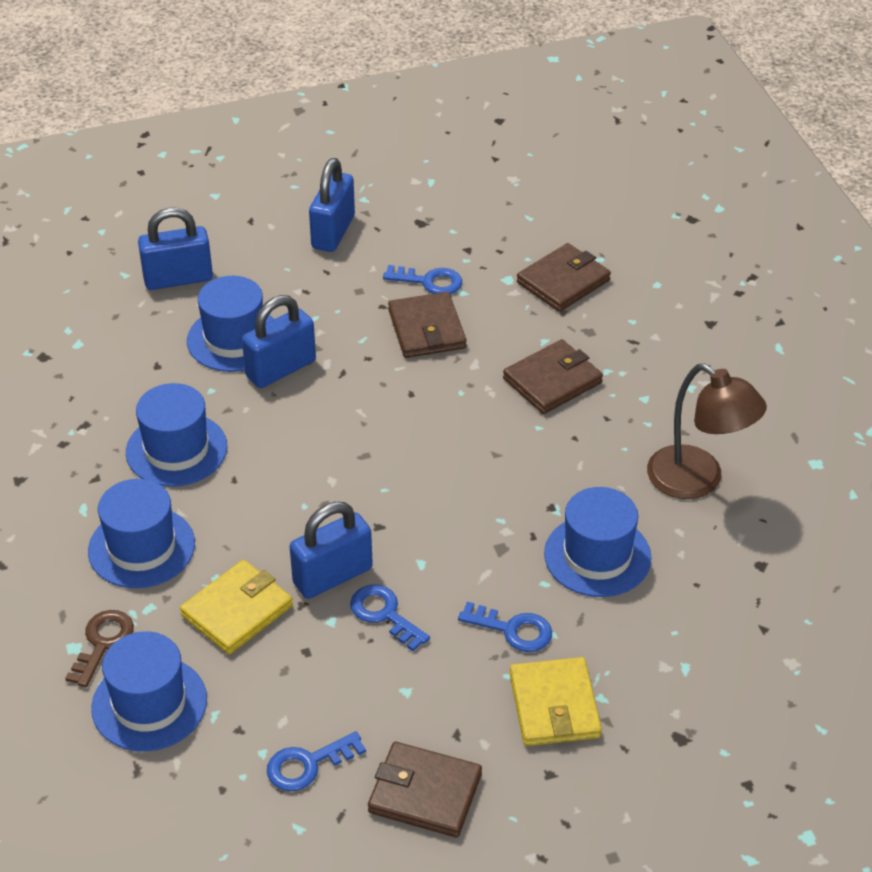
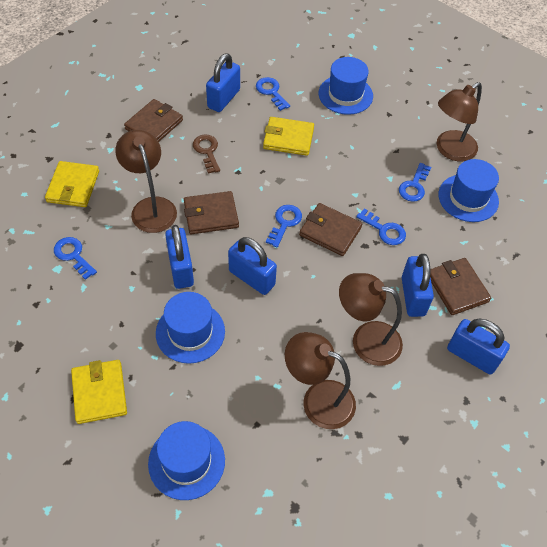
blue hat: 5 -> 4
blue key: 4 -> 5
blue padlock: 4 -> 5
brown lamp: 1 -> 4
yellow wallet: 2 -> 3

